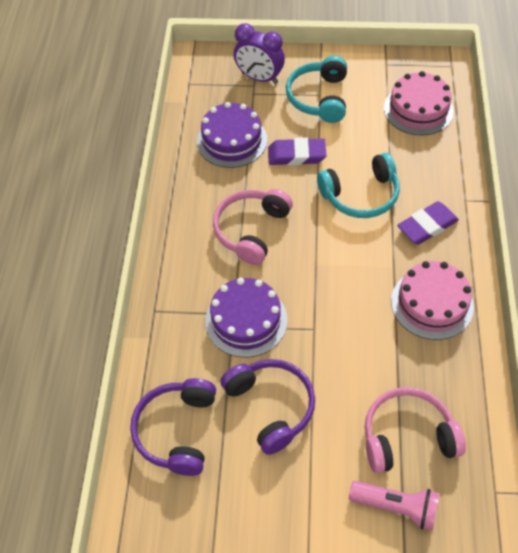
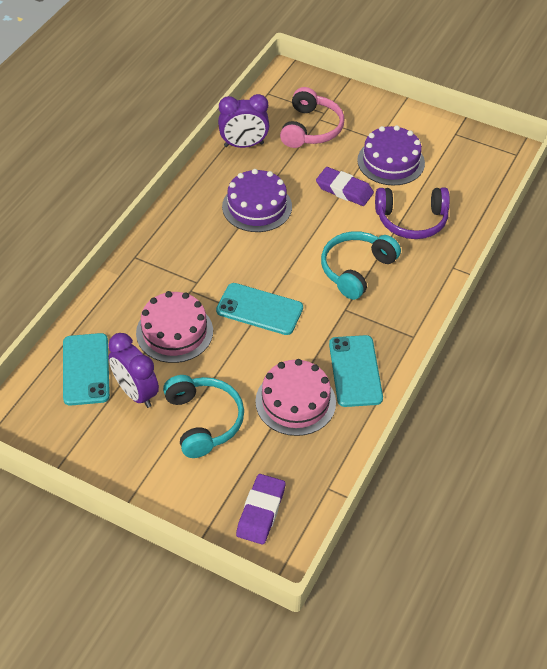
pink flashlight: 1 -> 0
pink headphones: 2 -> 1
purple clock: 1 -> 2
purple headphones: 2 -> 1
turquoise phone: 0 -> 3

